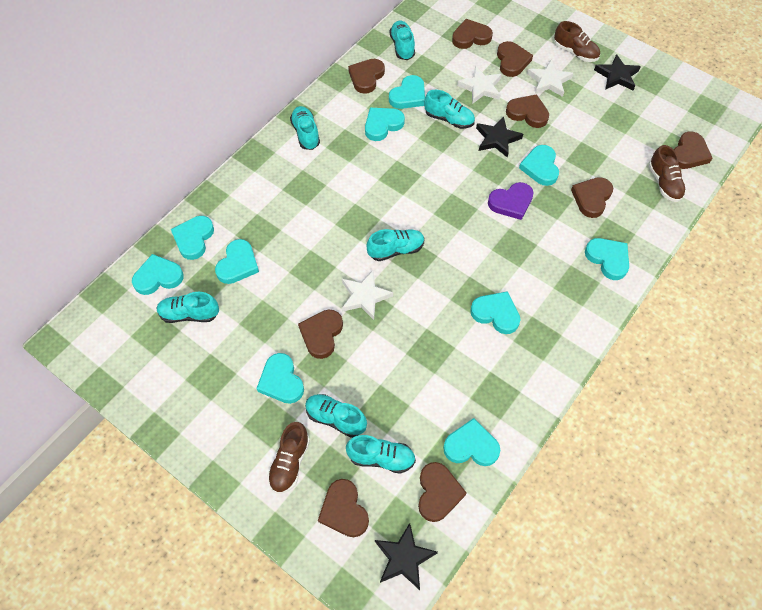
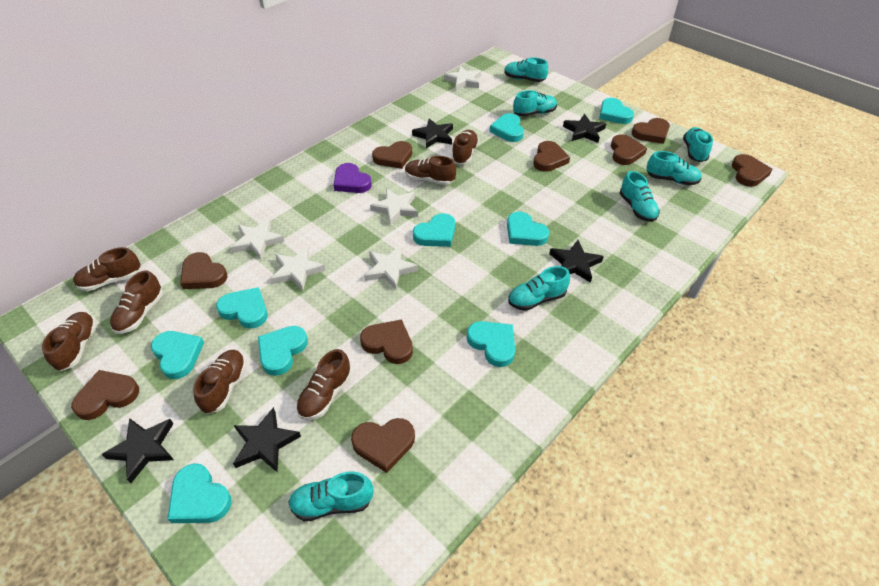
black star: 3 -> 5
brown shoe: 3 -> 7
turquoise heart: 10 -> 9
white star: 3 -> 5

